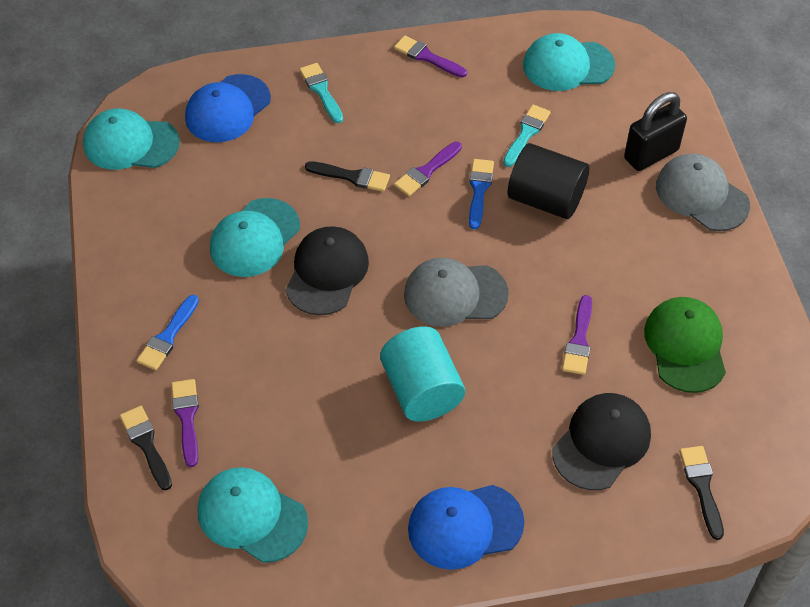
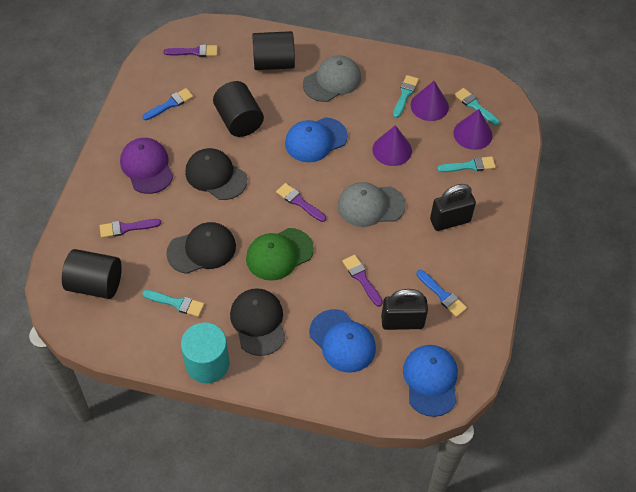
black brush: 3 -> 0
black cap: 2 -> 3
black cylinder: 1 -> 3
black padlock: 1 -> 2
blue cap: 2 -> 3
purple cap: 0 -> 1
purple cone: 0 -> 3
turquoise brush: 2 -> 4
turquoise cap: 4 -> 0

